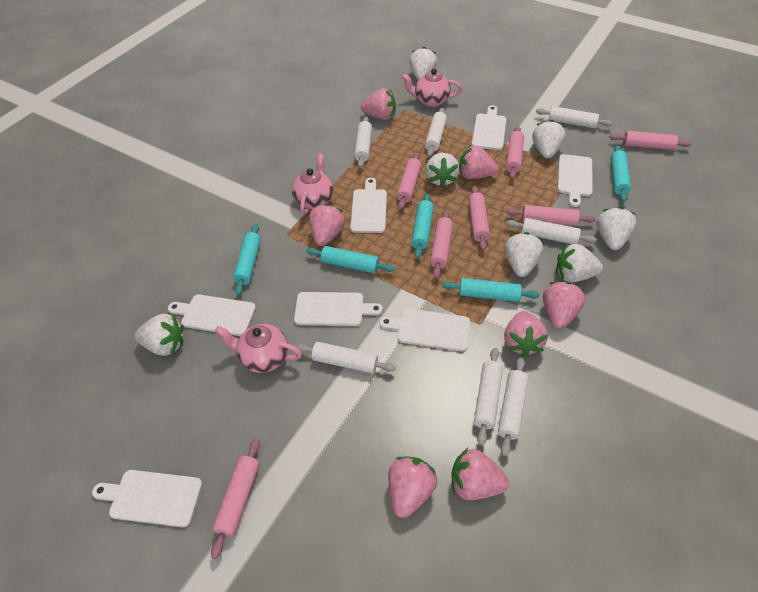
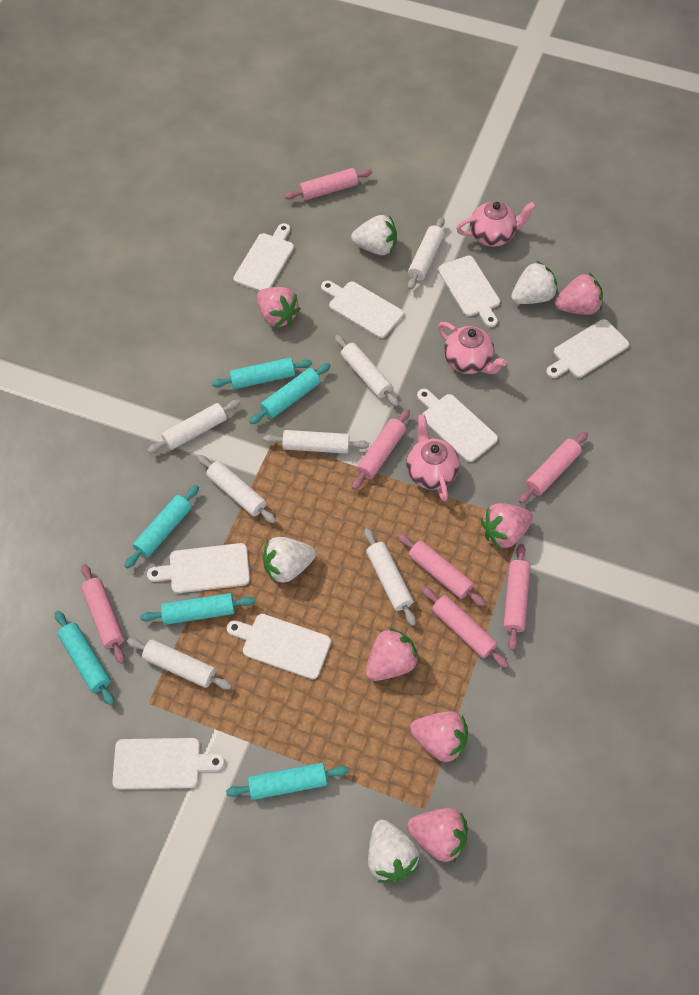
pink strawberry: 7 -> 6
turquoise rolling pin: 5 -> 6
white cutting board: 7 -> 8
white strawberry: 7 -> 4

